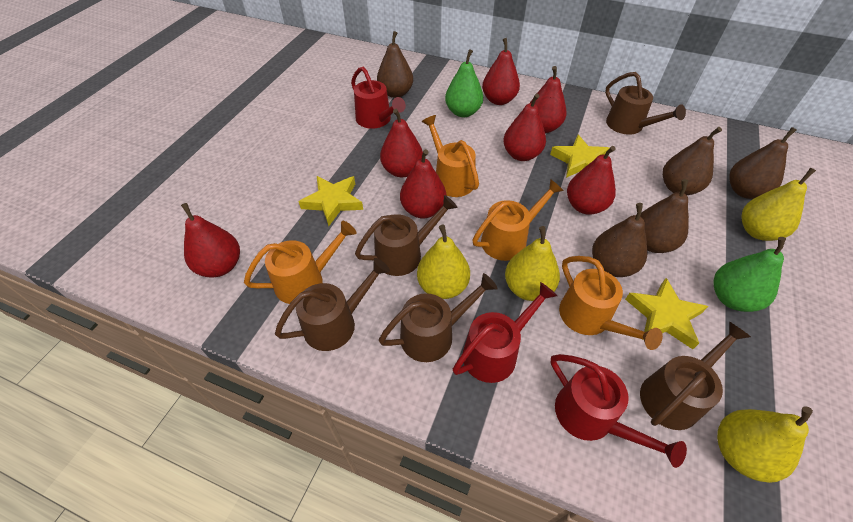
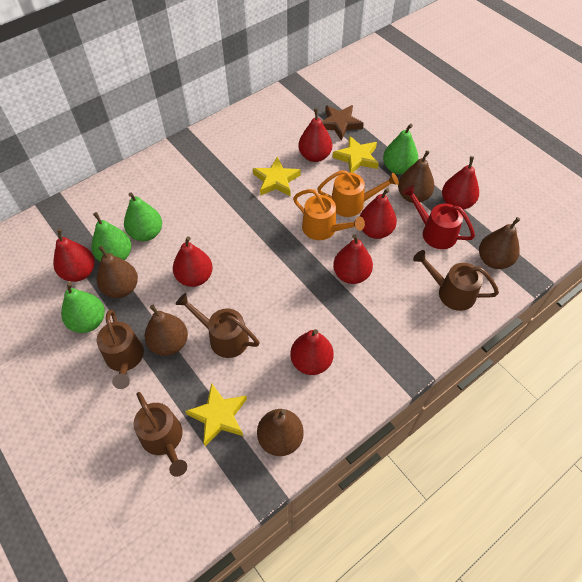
brown star: 0 -> 1
brown watering can: 5 -> 4
green pear: 2 -> 4
orange watering can: 4 -> 2
red watering can: 3 -> 1
yellow pear: 4 -> 0

